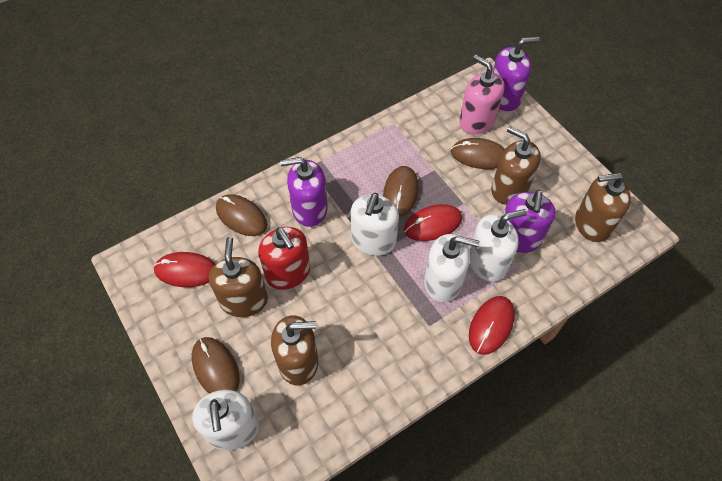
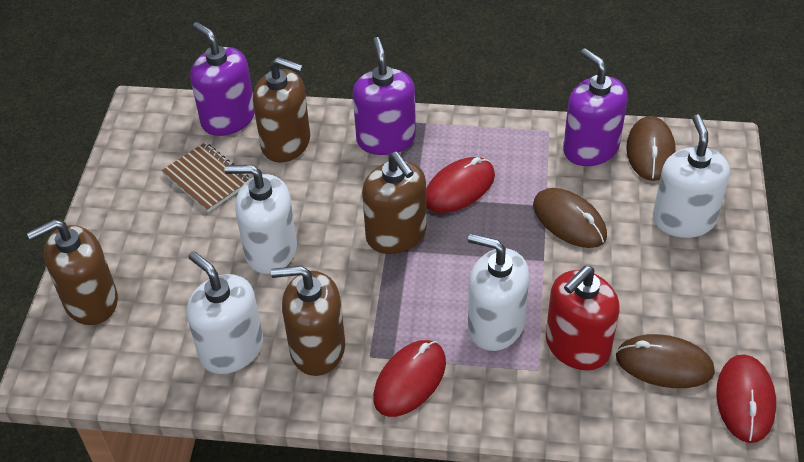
brown mouse: 4 -> 3
brown notebook: 0 -> 1
pink soap dispenser: 1 -> 0

